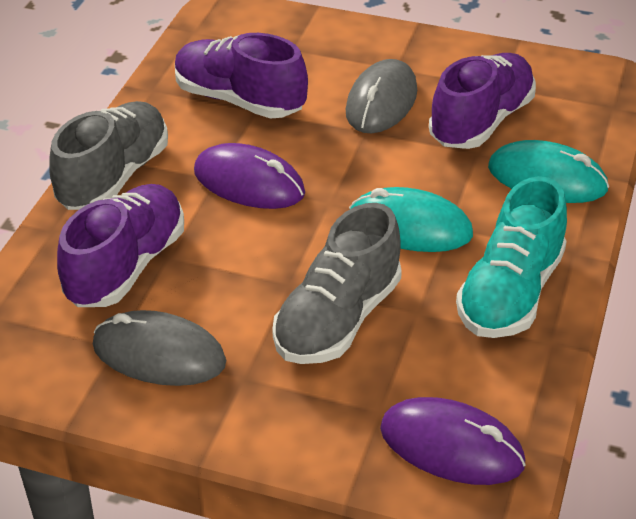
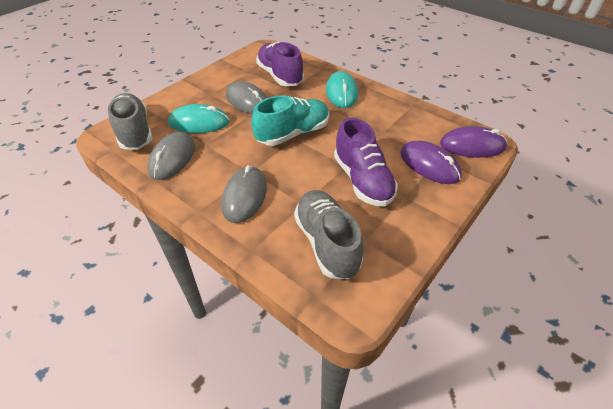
grey mouse: 2 -> 3
purple shoe: 3 -> 2

